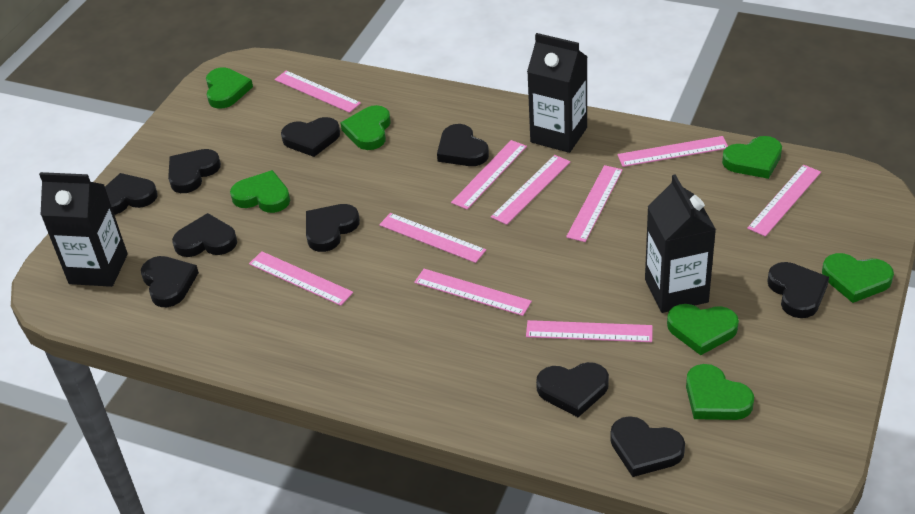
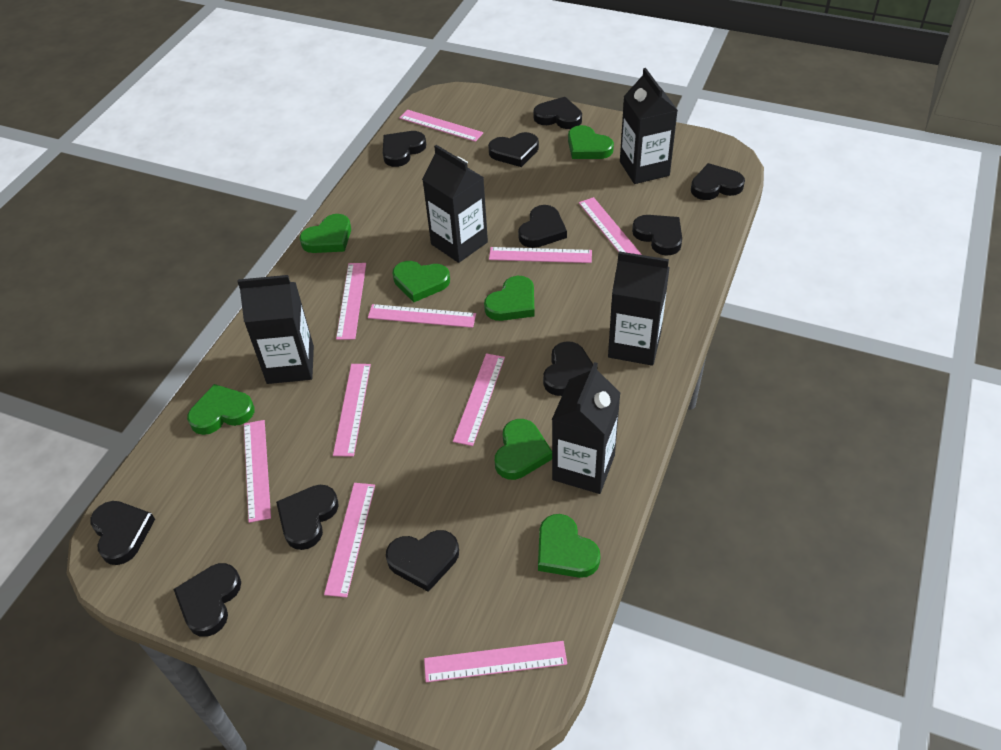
black carton: 3 -> 5
black heart: 10 -> 11

